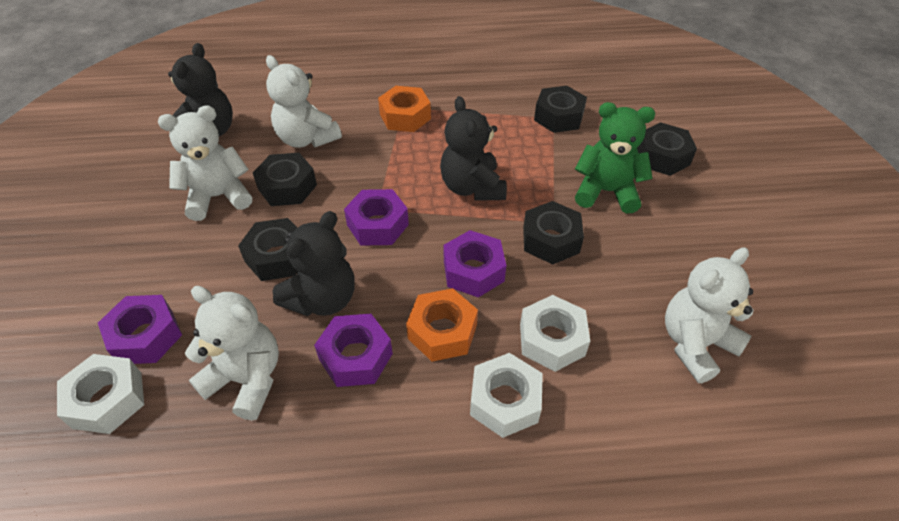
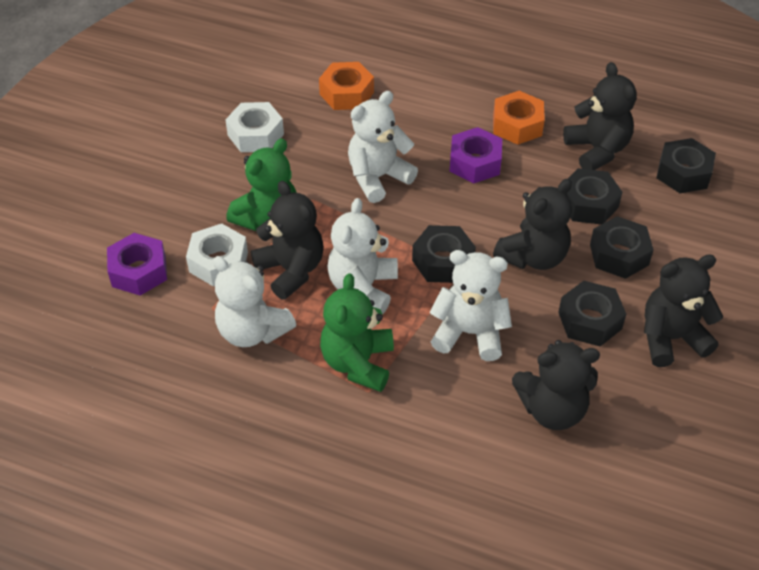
black teddy bear: 3 -> 5
green teddy bear: 1 -> 2
purple nut: 4 -> 2
white nut: 3 -> 2

